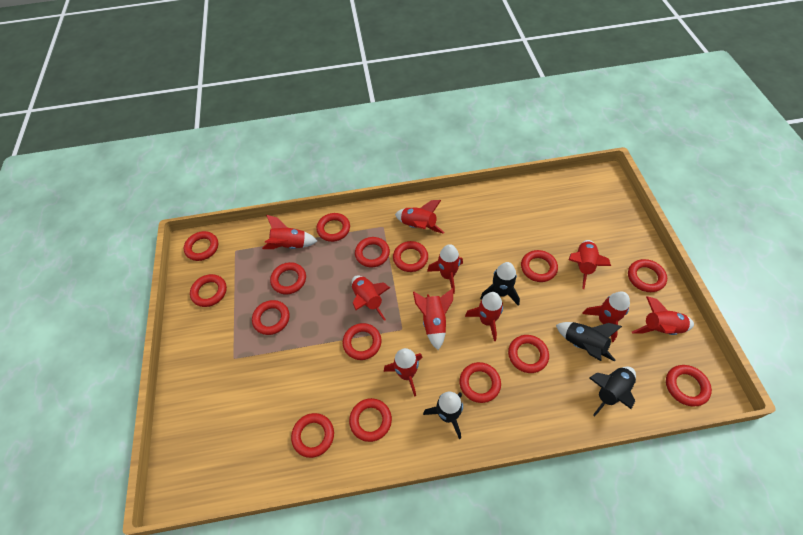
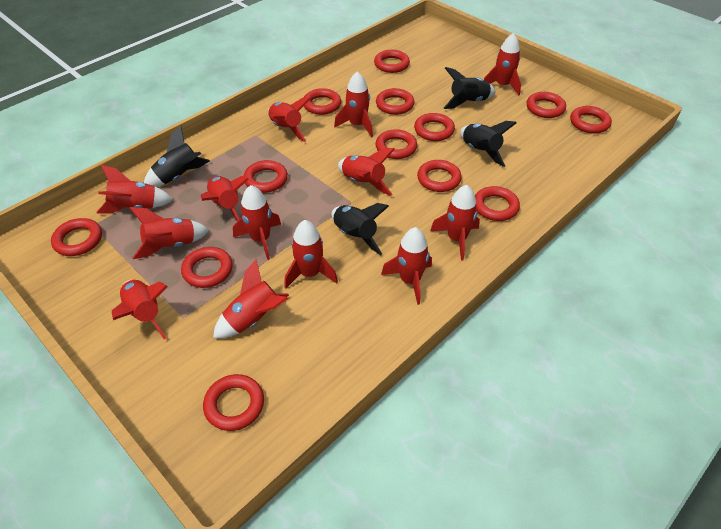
red ring: 15 -> 13
red rocket: 10 -> 13

